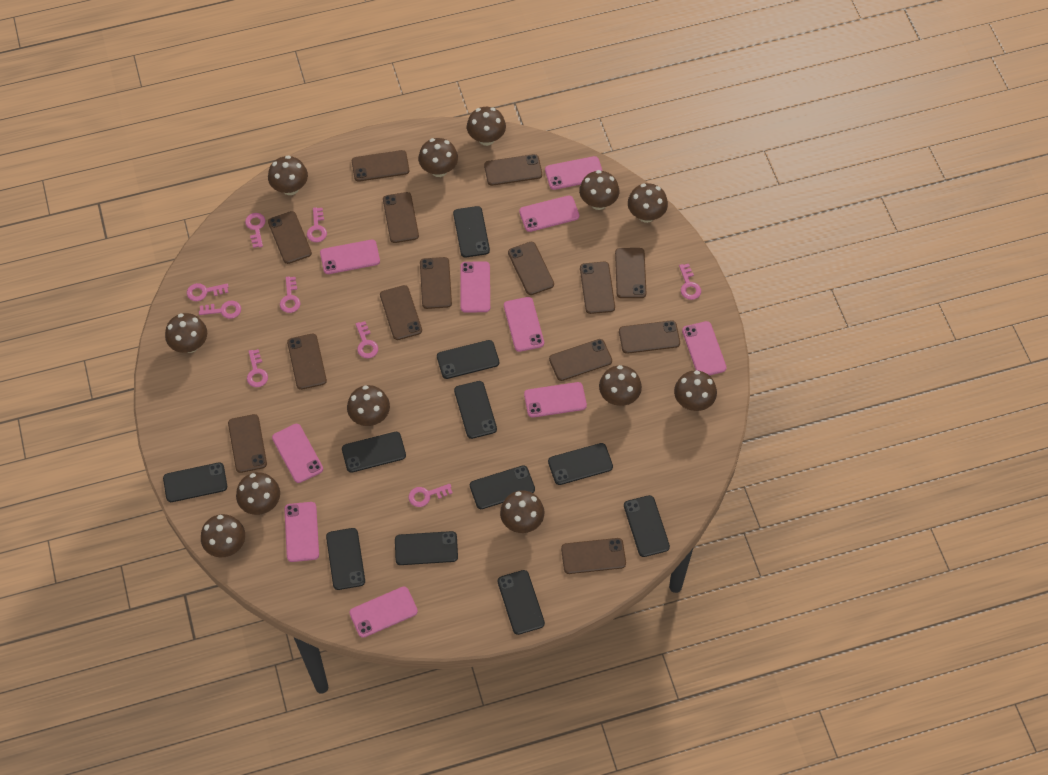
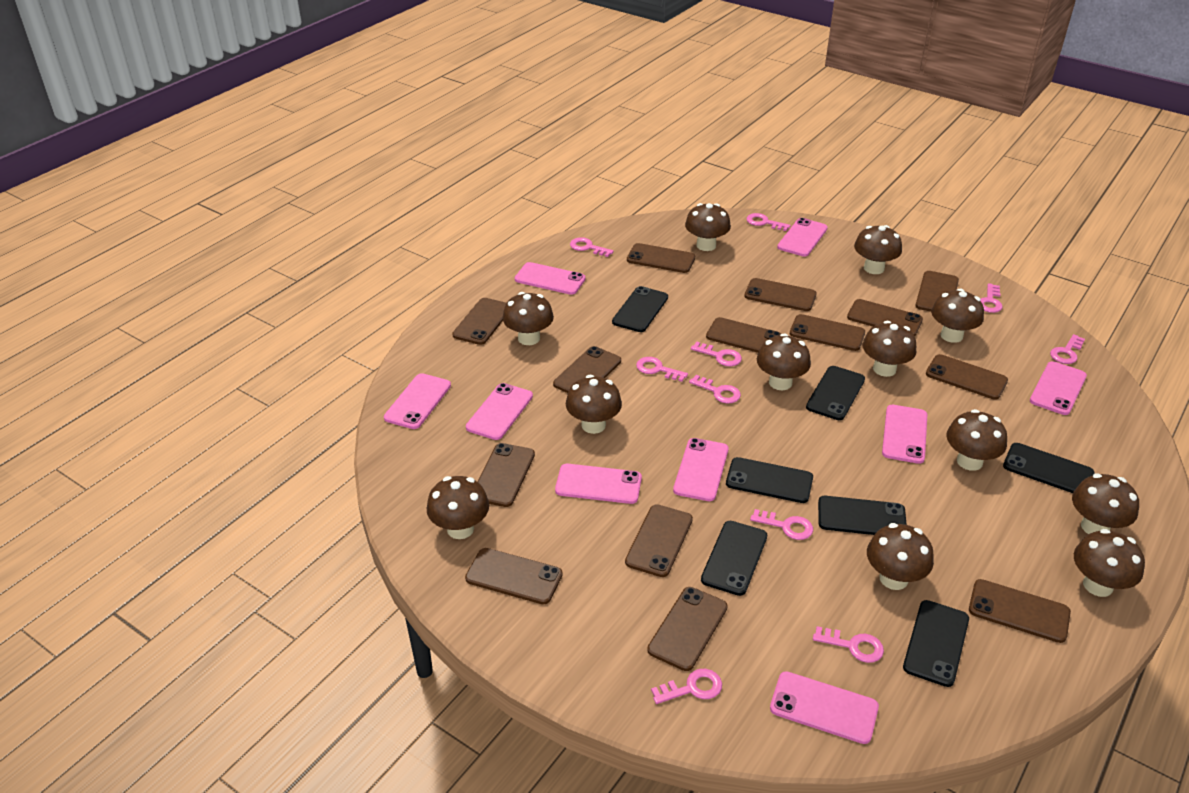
black phone: 11 -> 7
pink key: 9 -> 10
pink phone: 10 -> 9

